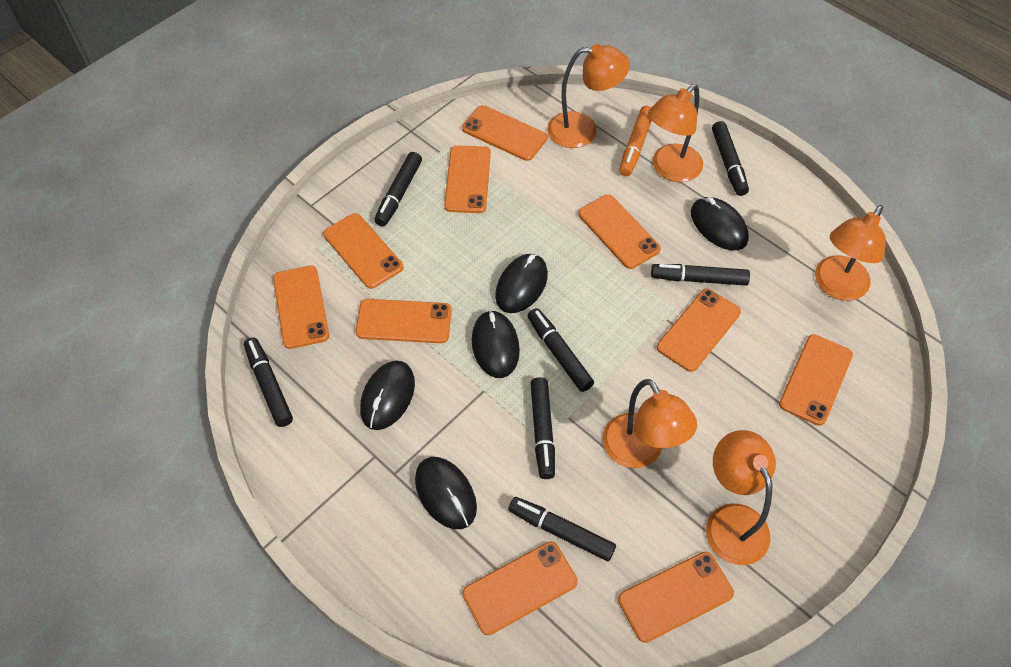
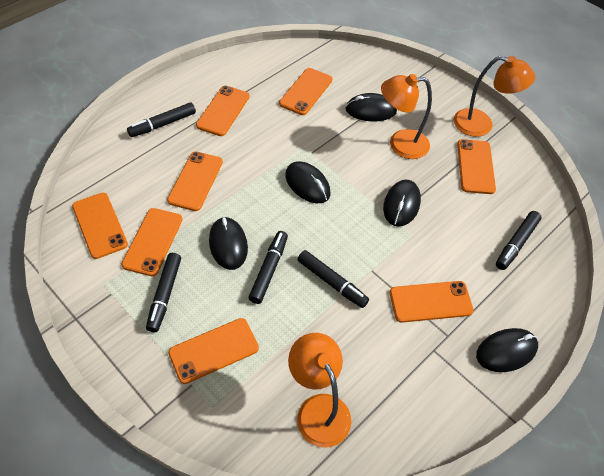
black marker: 7 -> 5
orange lamp: 5 -> 3
orange marker: 1 -> 0
orange phone: 10 -> 8

